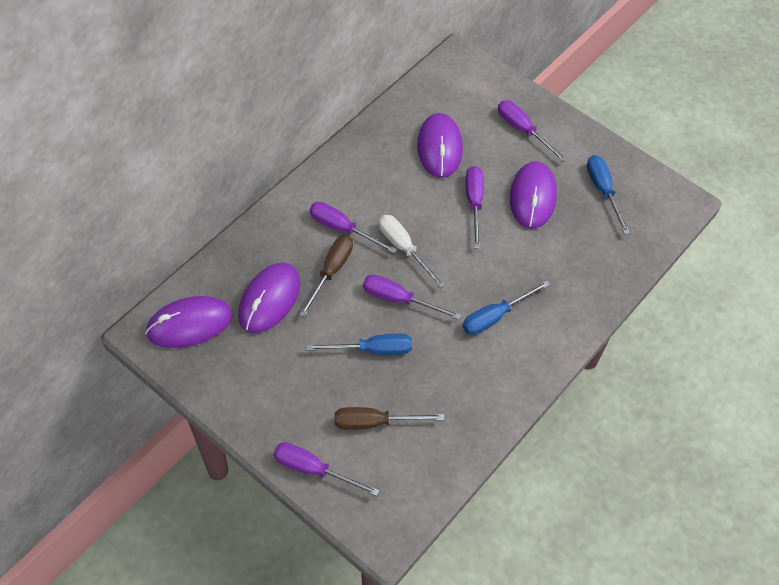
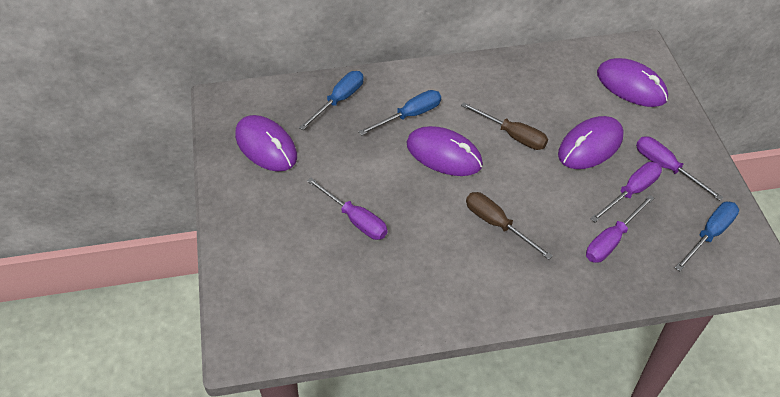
purple screwdriver: 5 -> 4
white screwdriver: 1 -> 0

